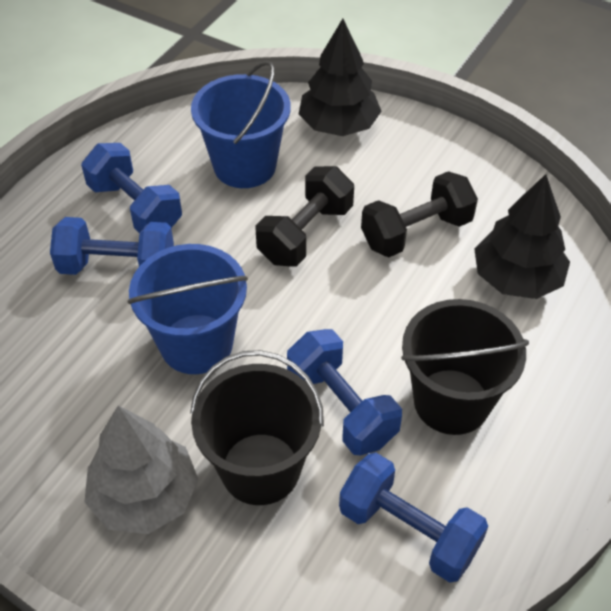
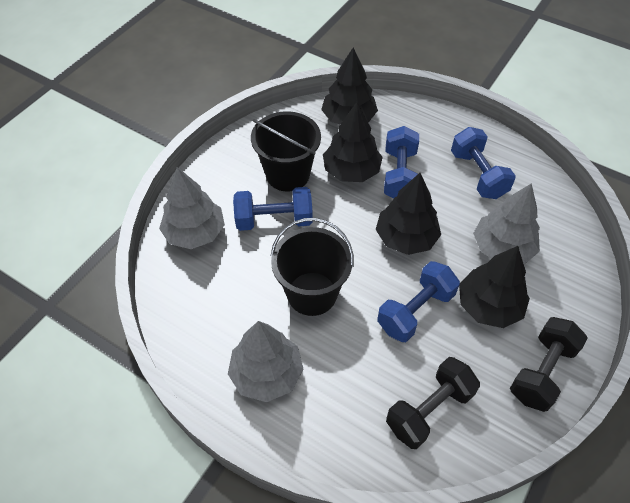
black tree: 2 -> 4
blue bucket: 2 -> 0
grey tree: 1 -> 3

